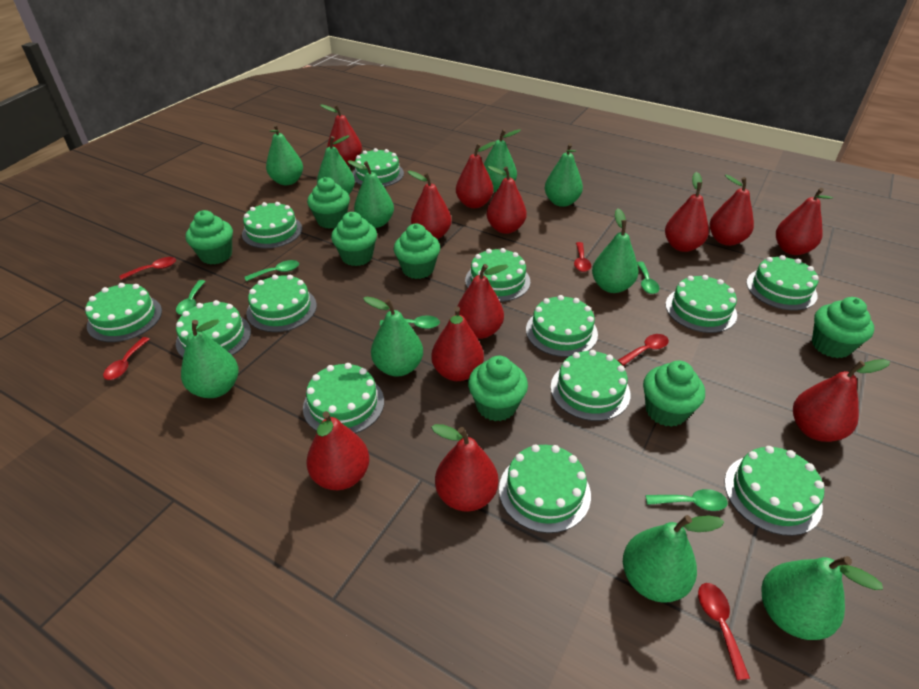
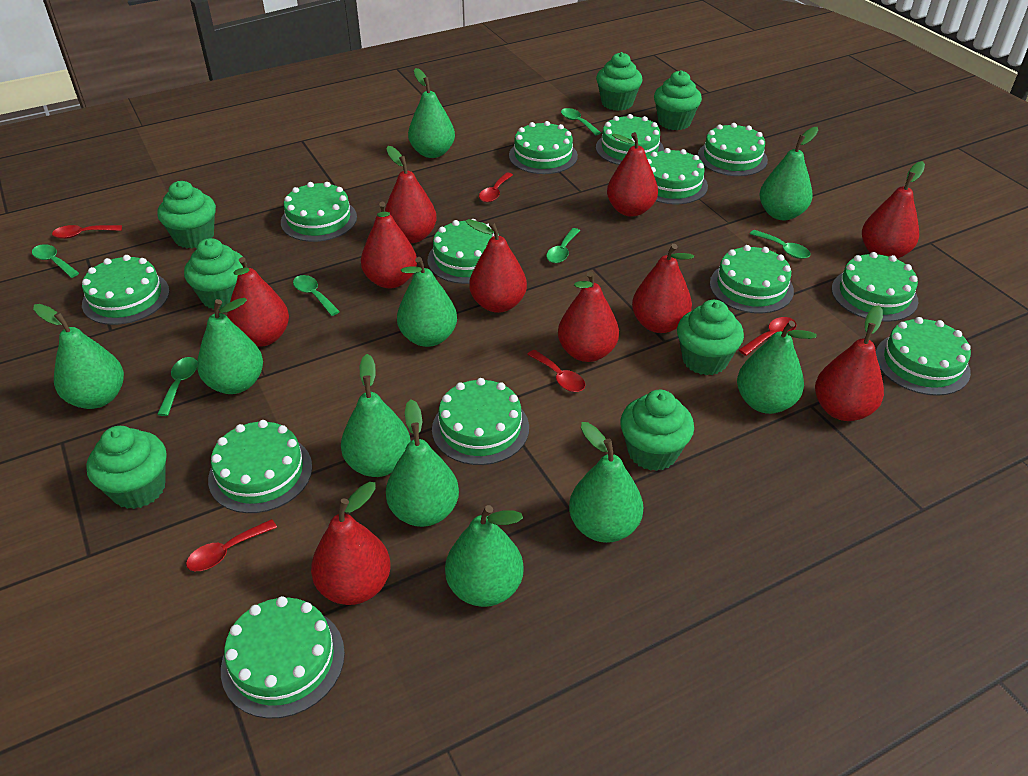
green spoon: 5 -> 6
red pear: 12 -> 10

